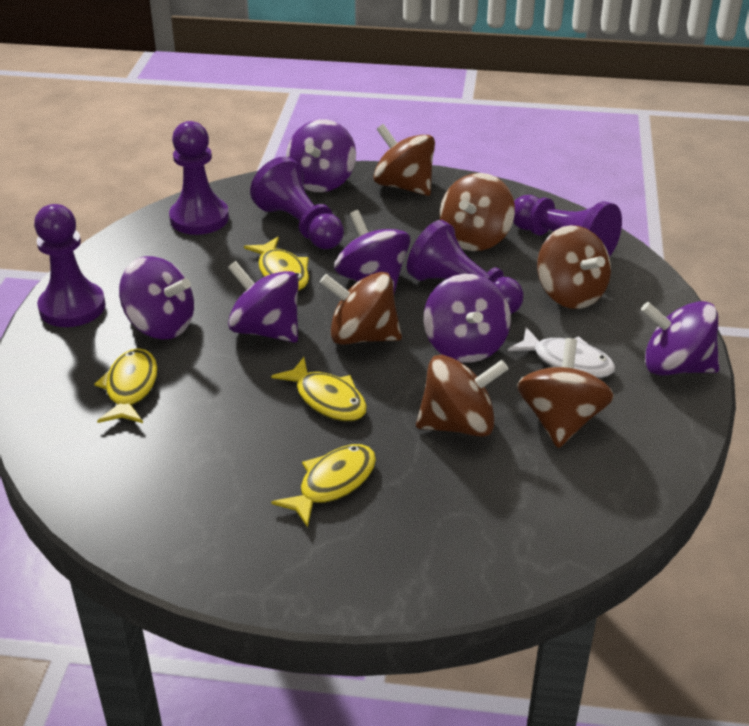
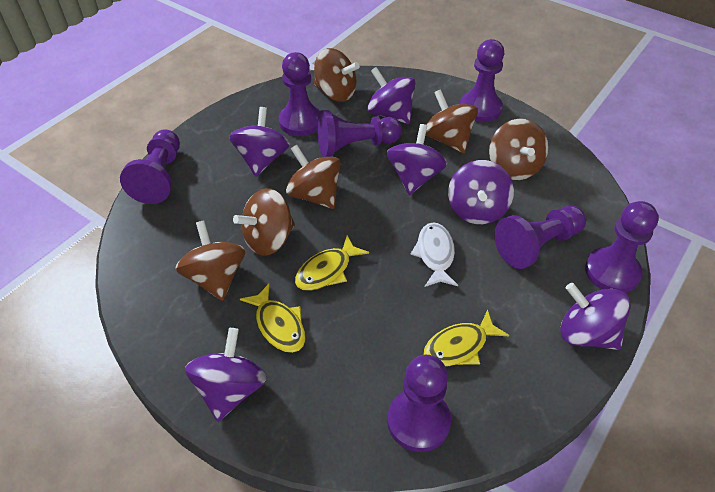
purple pawn: 5 -> 7
yellow fish: 4 -> 3

